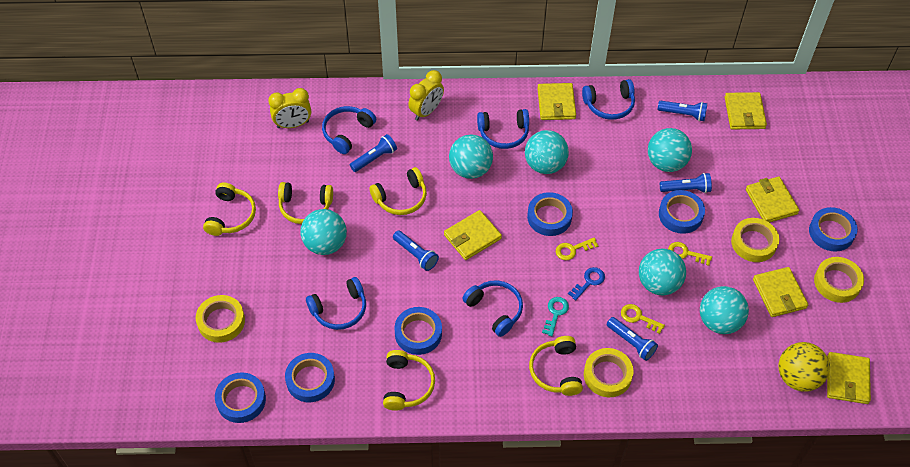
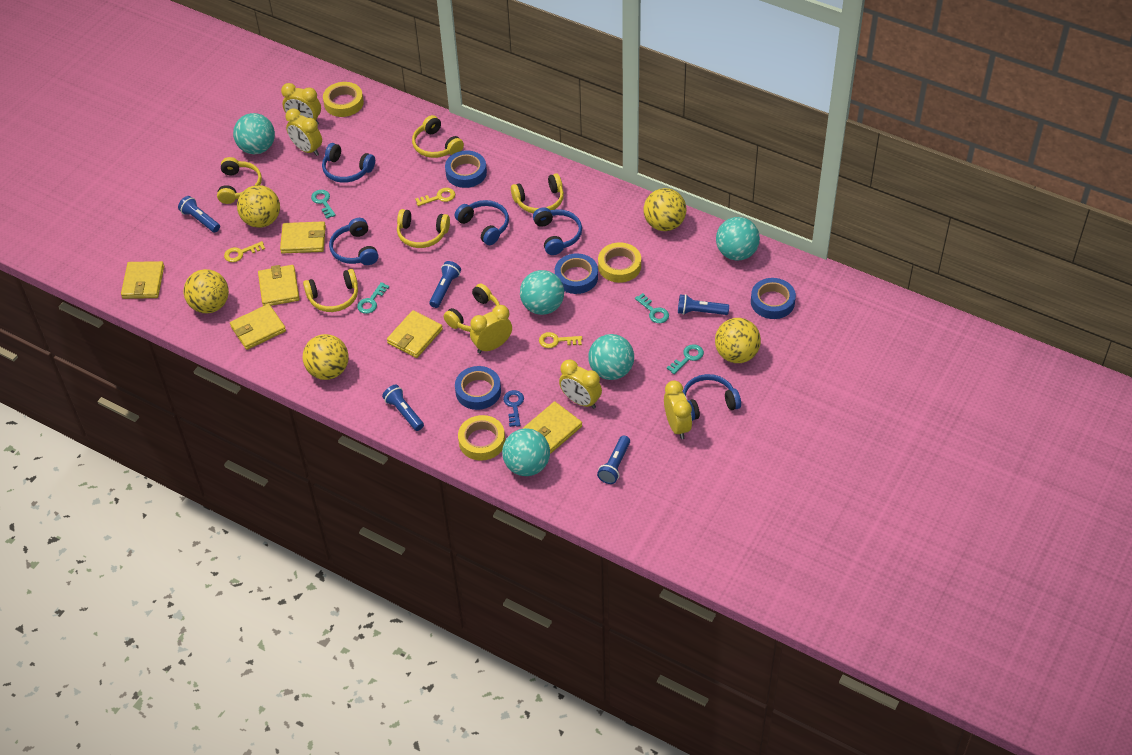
blue tape: 6 -> 4
turquoise ball: 6 -> 5
turquoise key: 1 -> 4
yellow ball: 1 -> 5
yellow clock: 2 -> 5
yellow headphones: 5 -> 6
yellow tape: 4 -> 3

